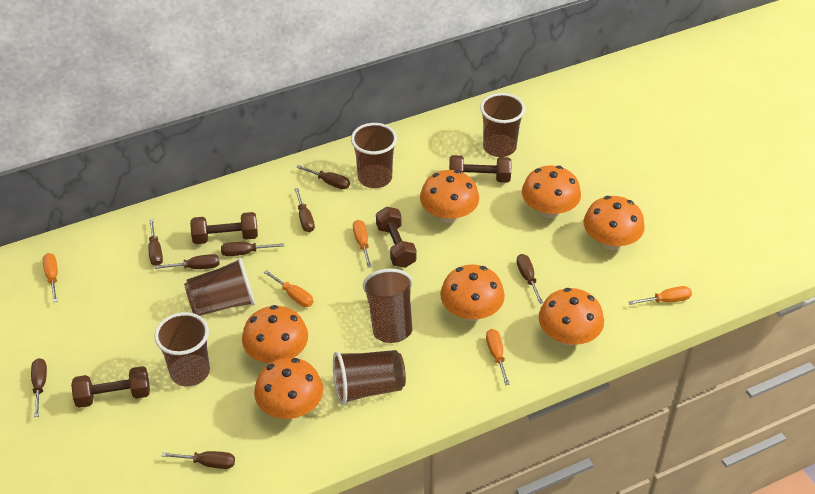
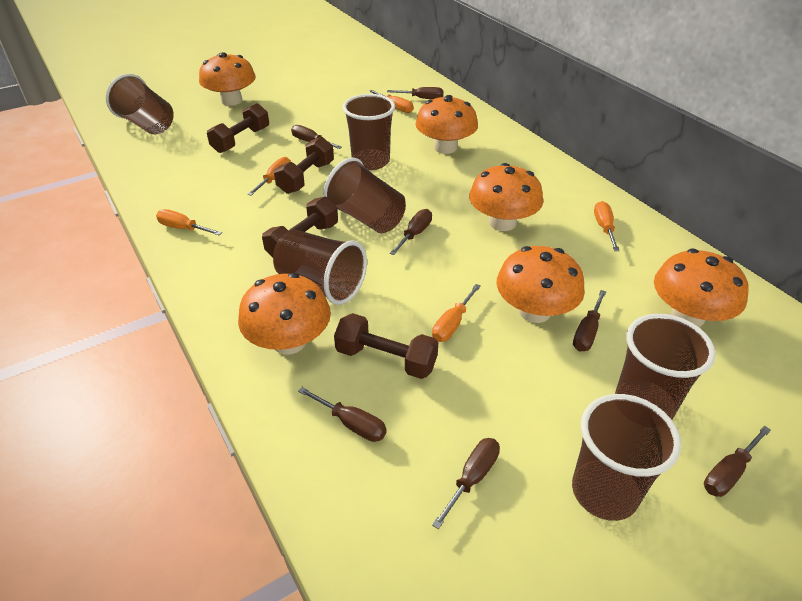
brown screwdriver: 8 -> 7
orange mushroom: 7 -> 6

